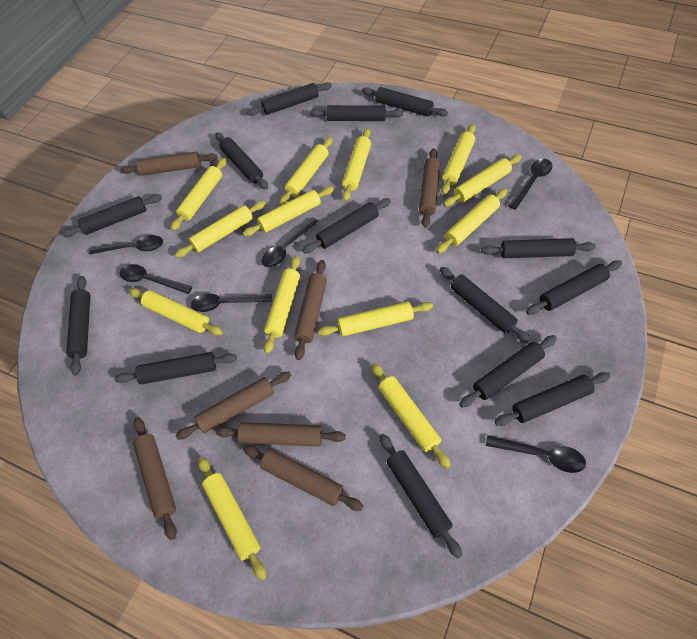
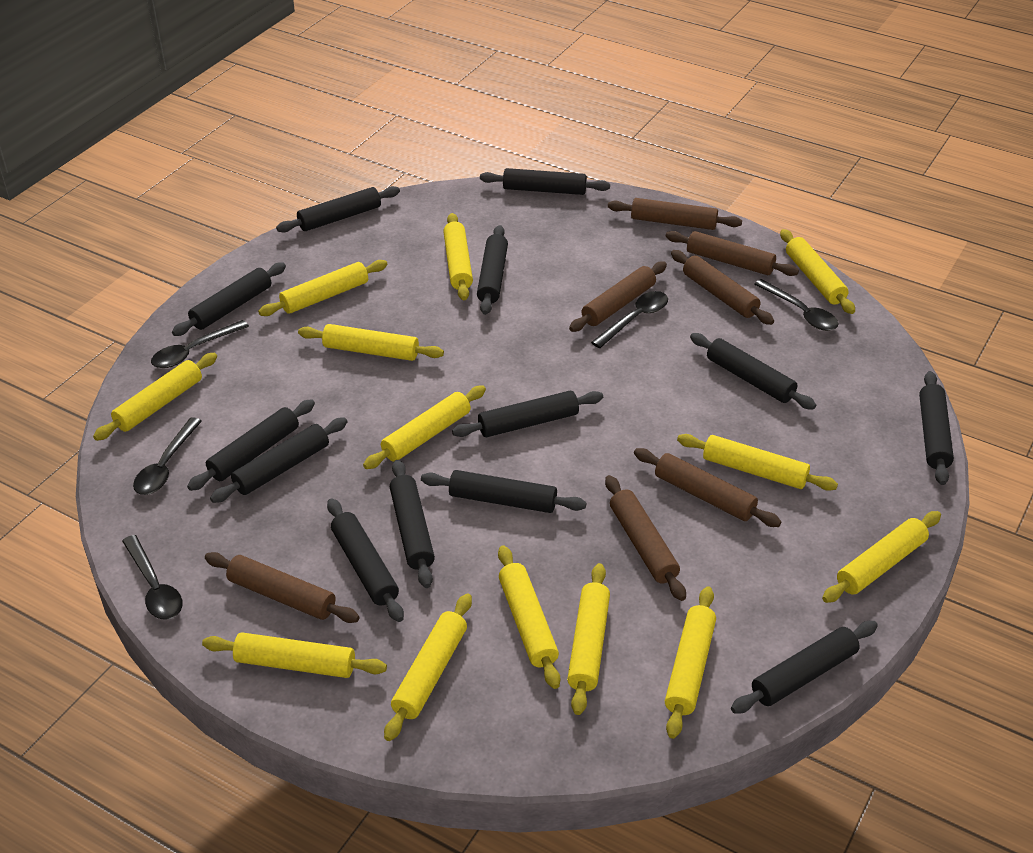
black rolling pin: 14 -> 13
black spoon: 6 -> 5

